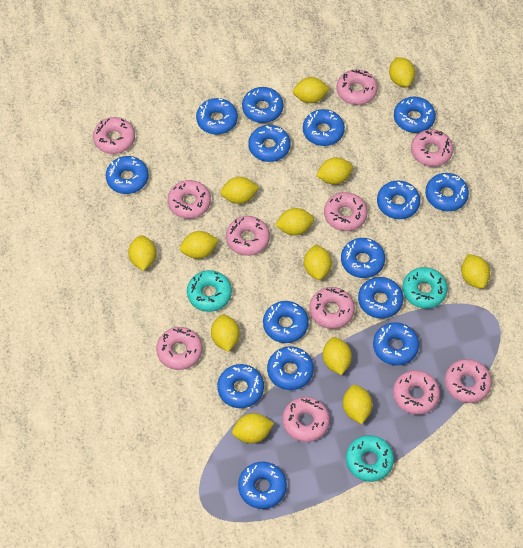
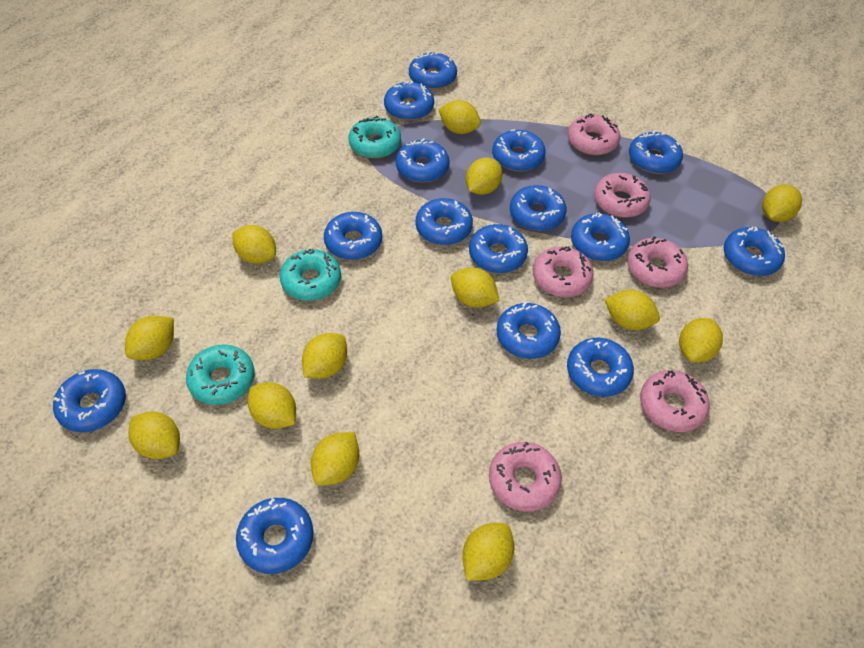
pink donut: 11 -> 6

